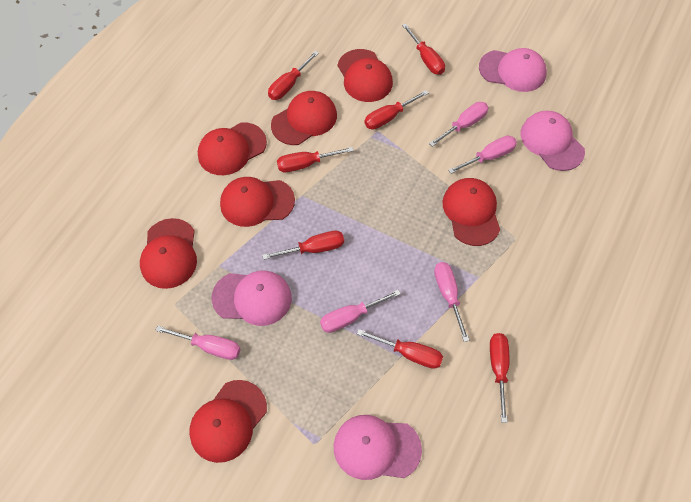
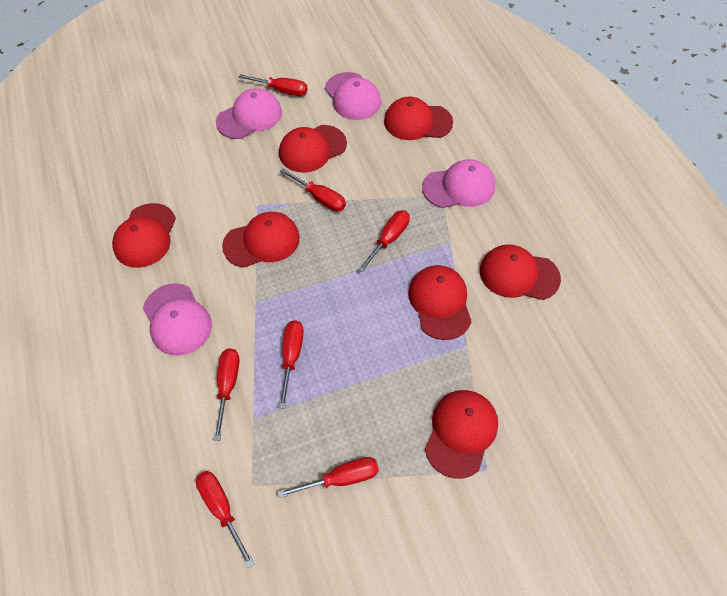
pink screwdriver: 5 -> 0

